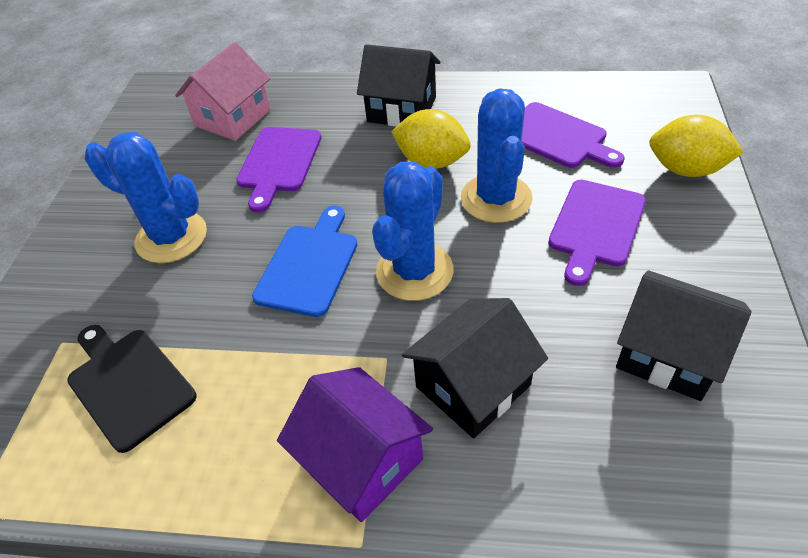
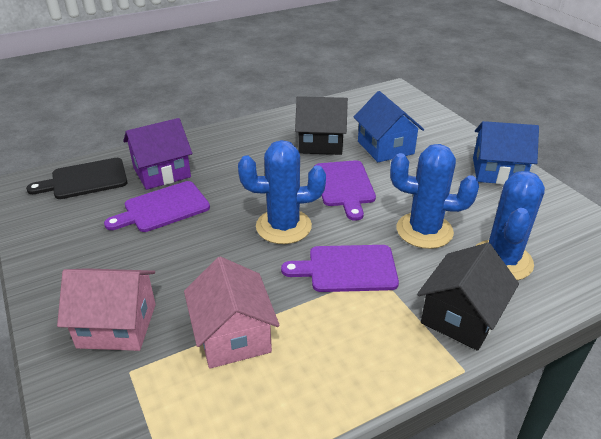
black house: 3 -> 2
blue cutting board: 1 -> 0
blue house: 0 -> 2
pink house: 1 -> 2
yellow lemon: 2 -> 0

